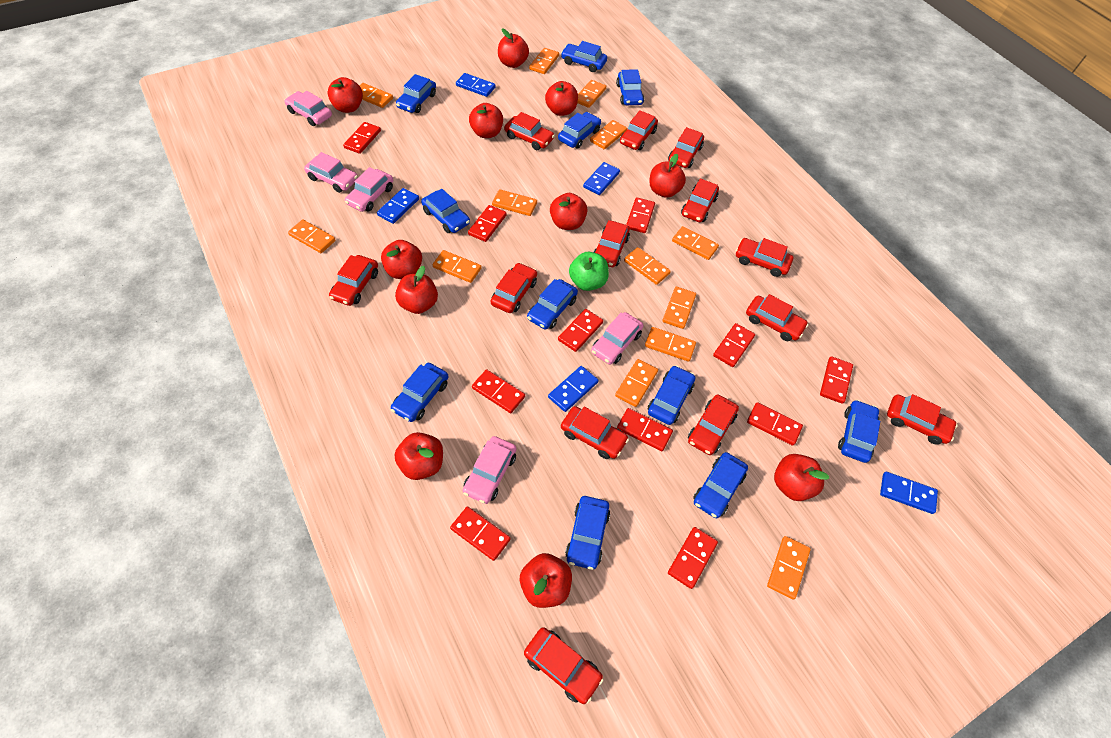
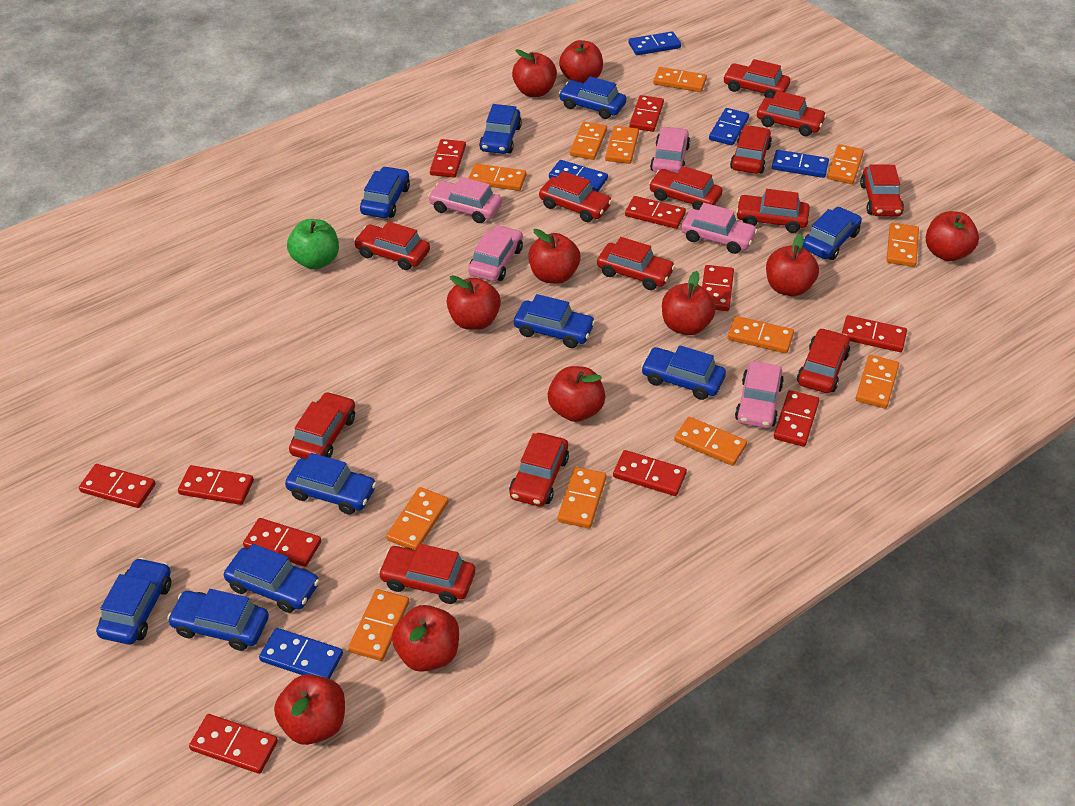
blue car: 11 -> 10
orange domino: 13 -> 12
red apple: 11 -> 10

